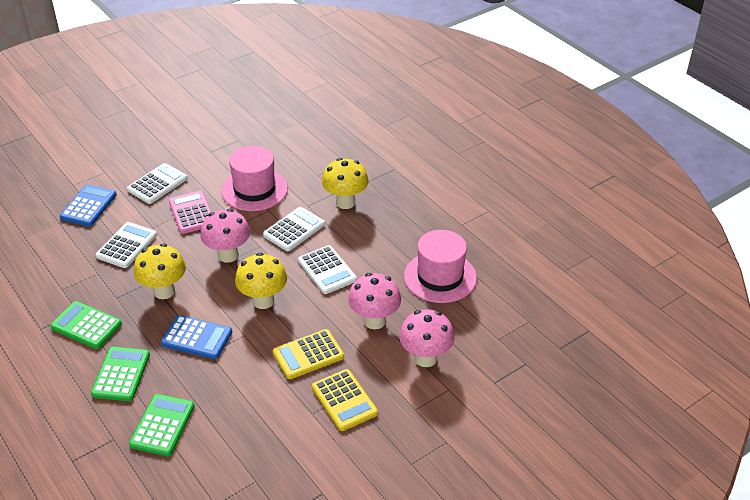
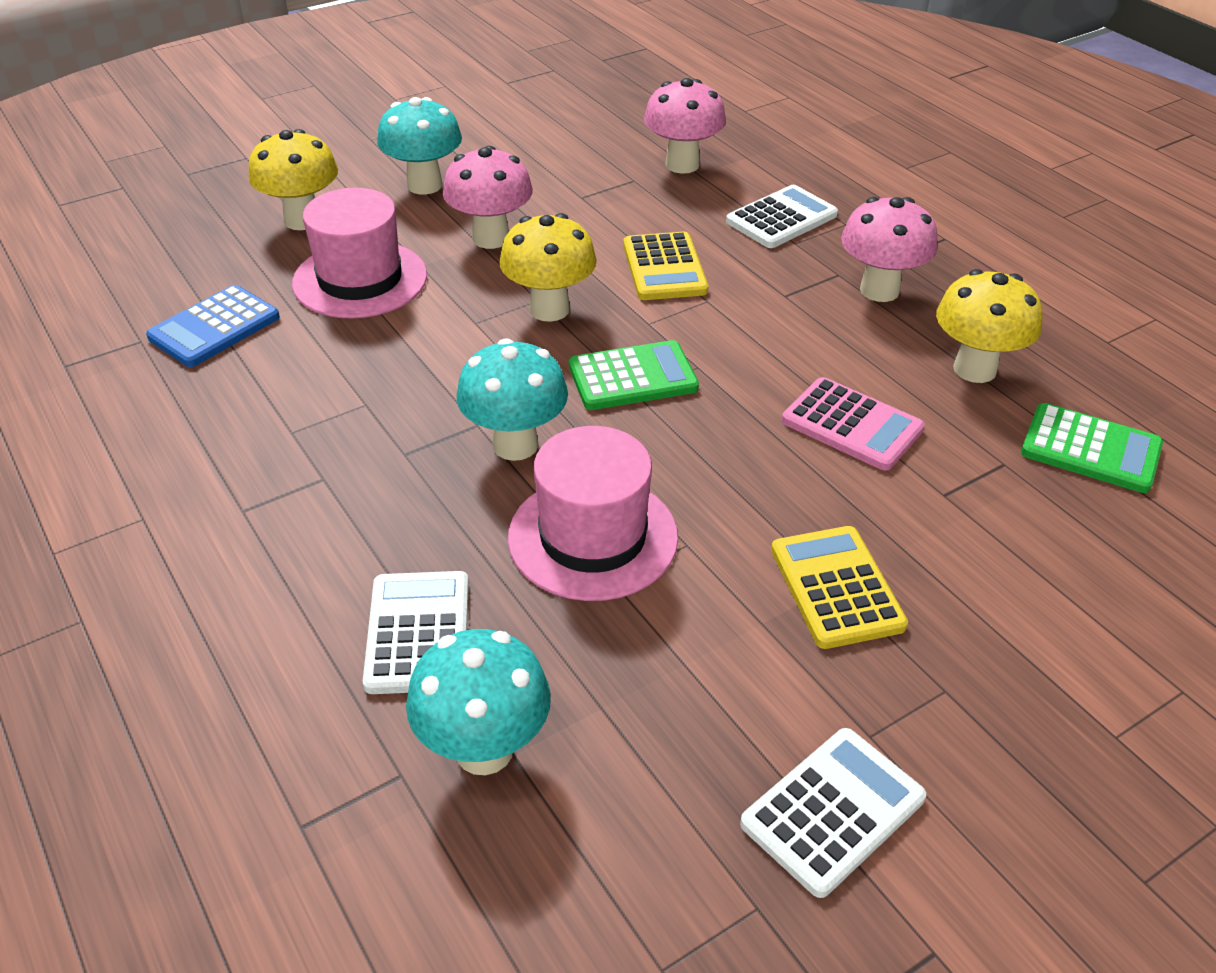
blue calculator: 2 -> 1
green calculator: 3 -> 2
turquoise mushroom: 0 -> 3
white calculator: 4 -> 3

